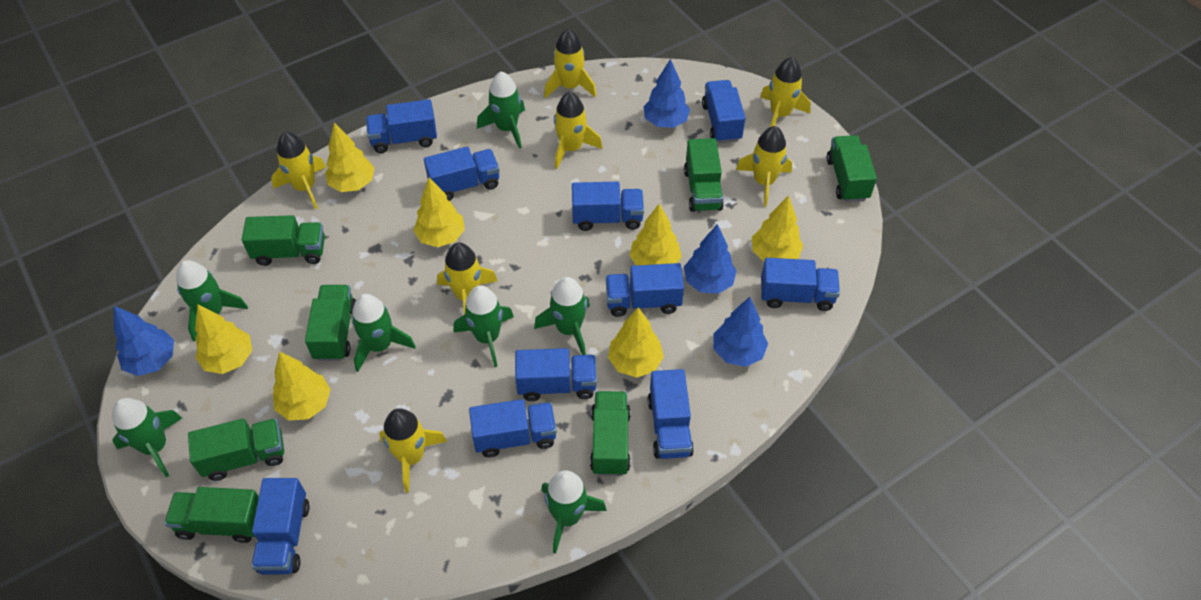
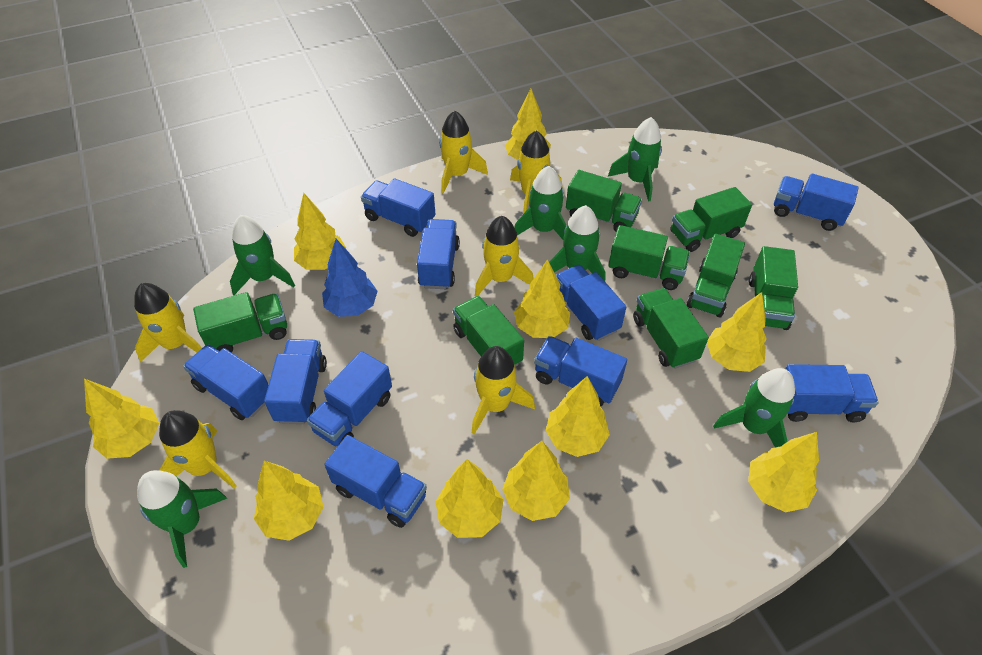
blue tree: 4 -> 1
green rocket: 7 -> 6
green truck: 7 -> 8
yellow rocket: 7 -> 6
yellow tree: 7 -> 10

